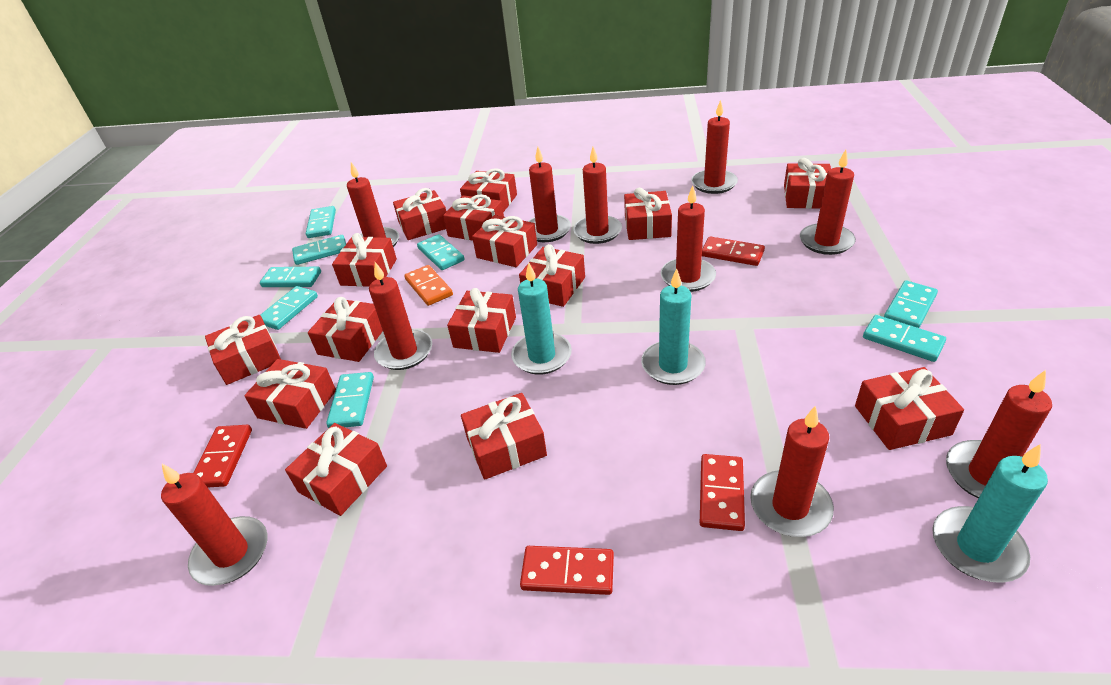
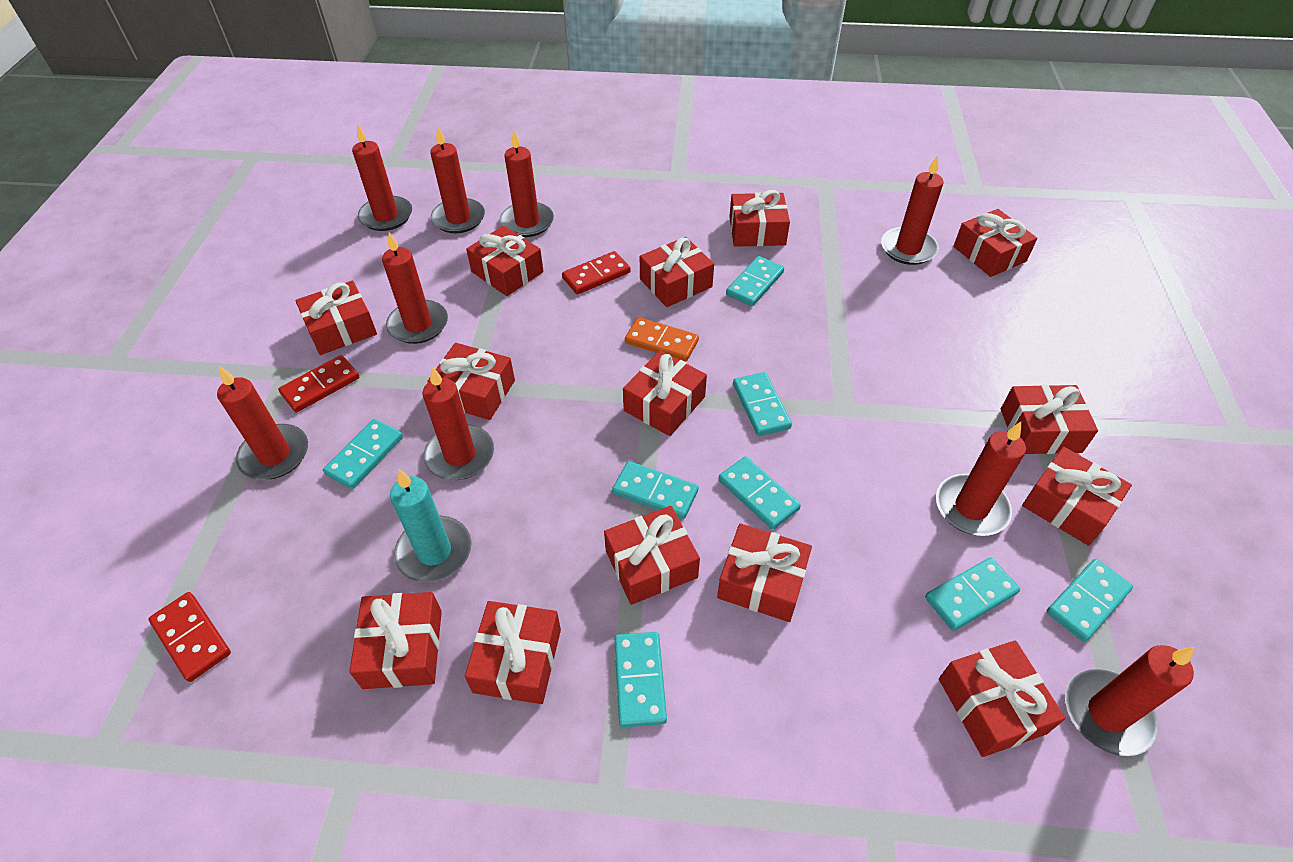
red candle: 10 -> 9
red domino: 4 -> 3
red gift: 15 -> 14
turquoise candle: 3 -> 1

